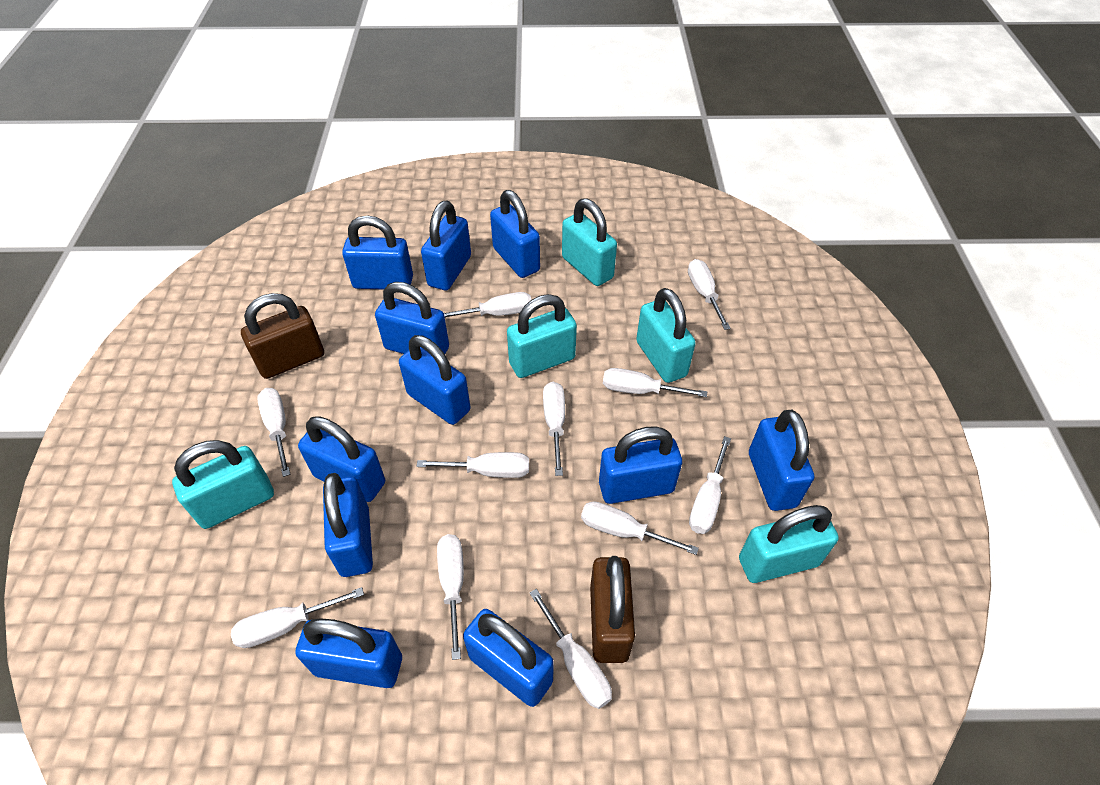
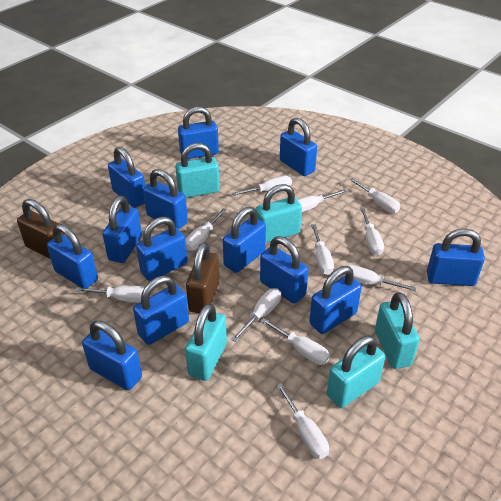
blue padlock: 11 -> 13

